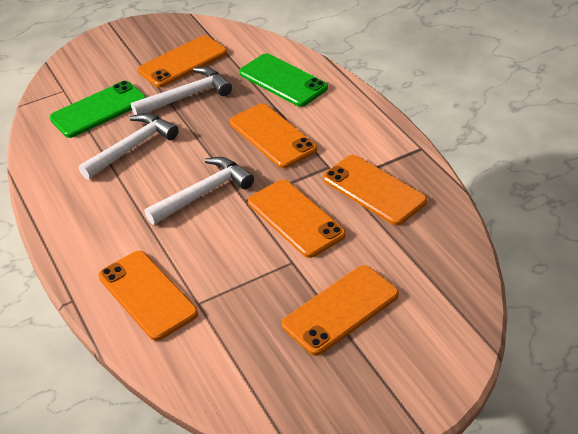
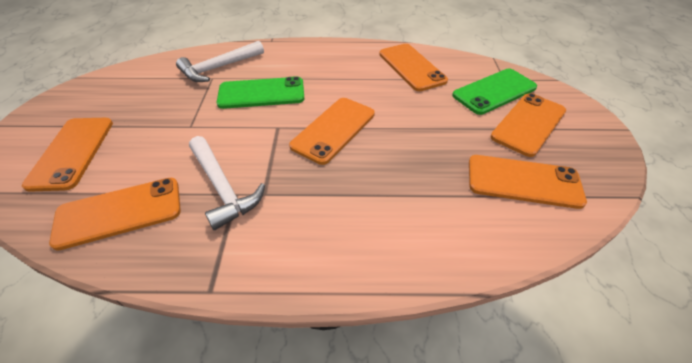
white hammer: 3 -> 2

